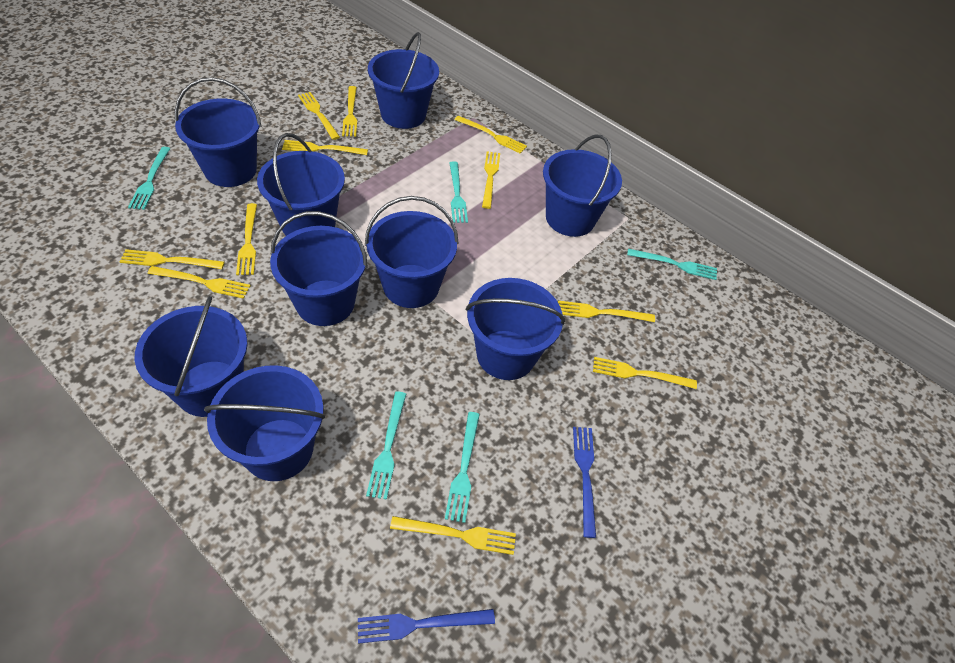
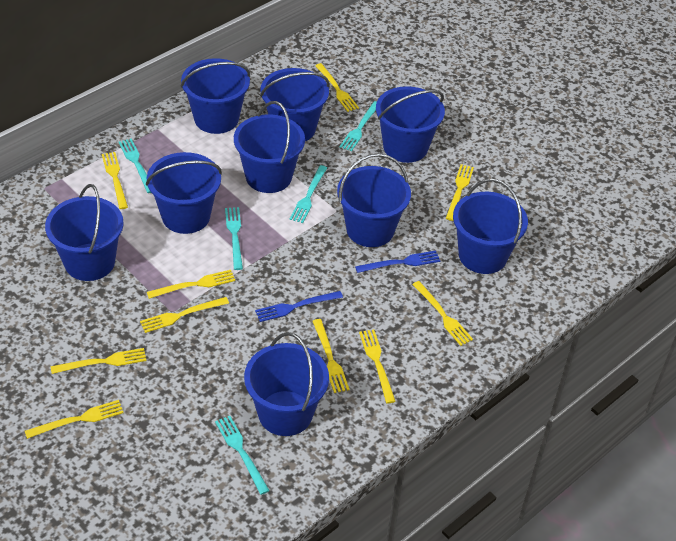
yellow fork: 11 -> 10

